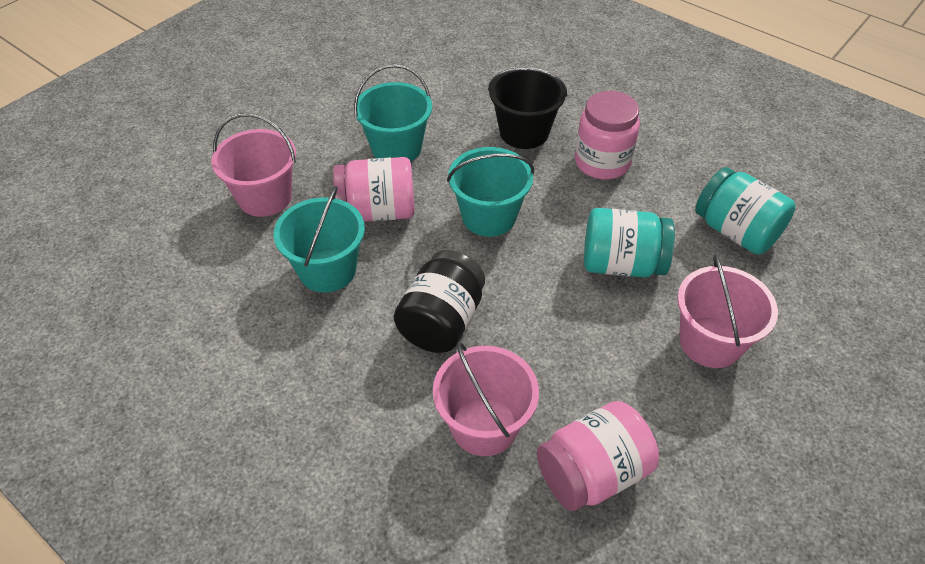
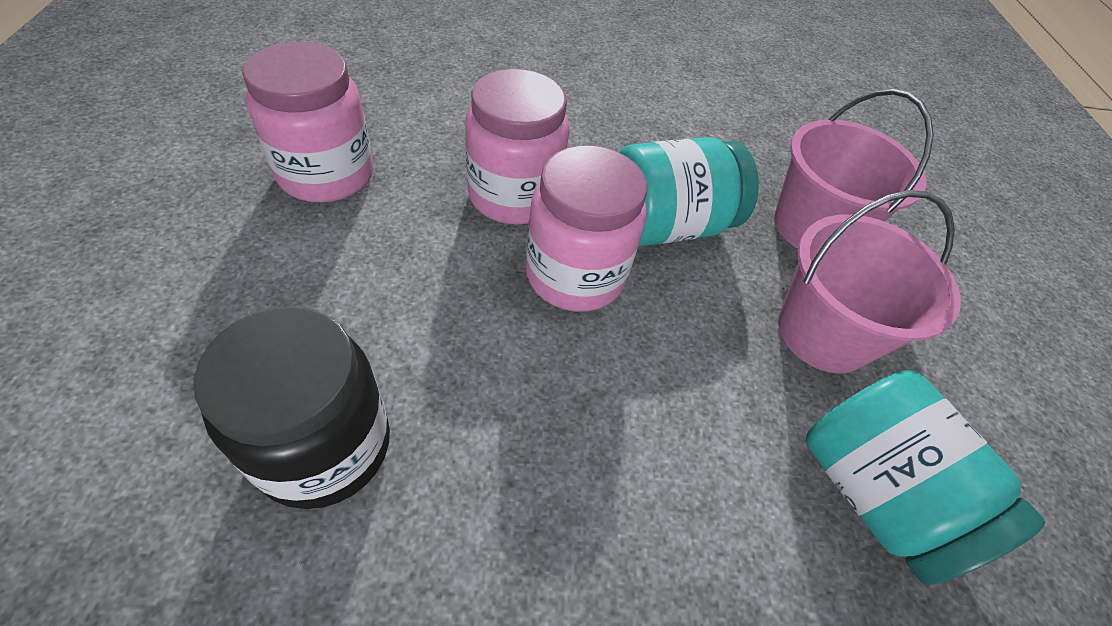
black bucket: 1 -> 0
pink bucket: 3 -> 2
turquoise bucket: 3 -> 0

